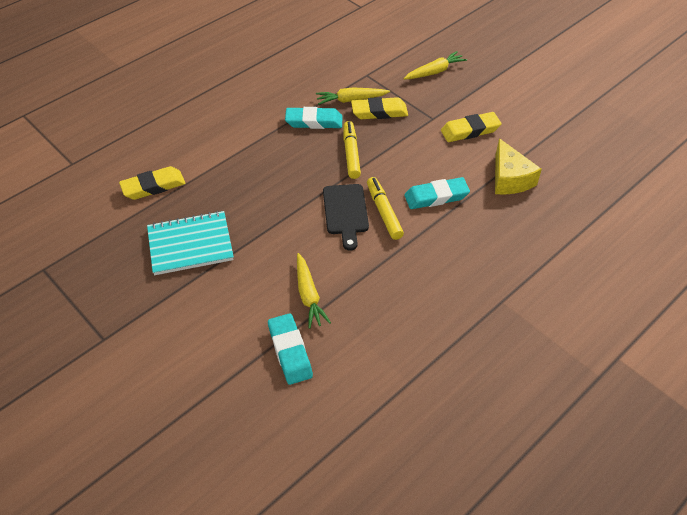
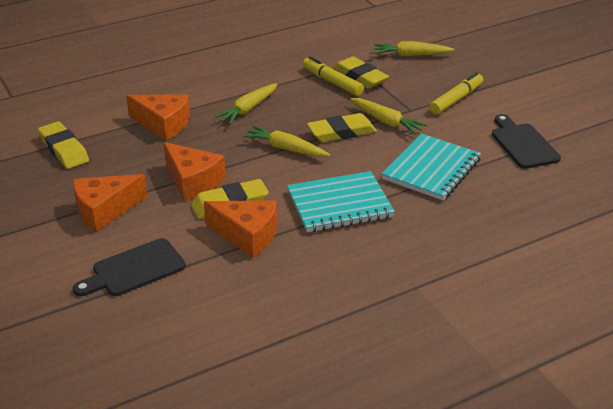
black cutting board: 1 -> 2
orange cheese: 0 -> 4
turquoise eraser: 3 -> 0
turquoise notebook: 1 -> 2
yellow carrot: 3 -> 4
yellow cheese: 1 -> 0
yellow eraser: 3 -> 4

